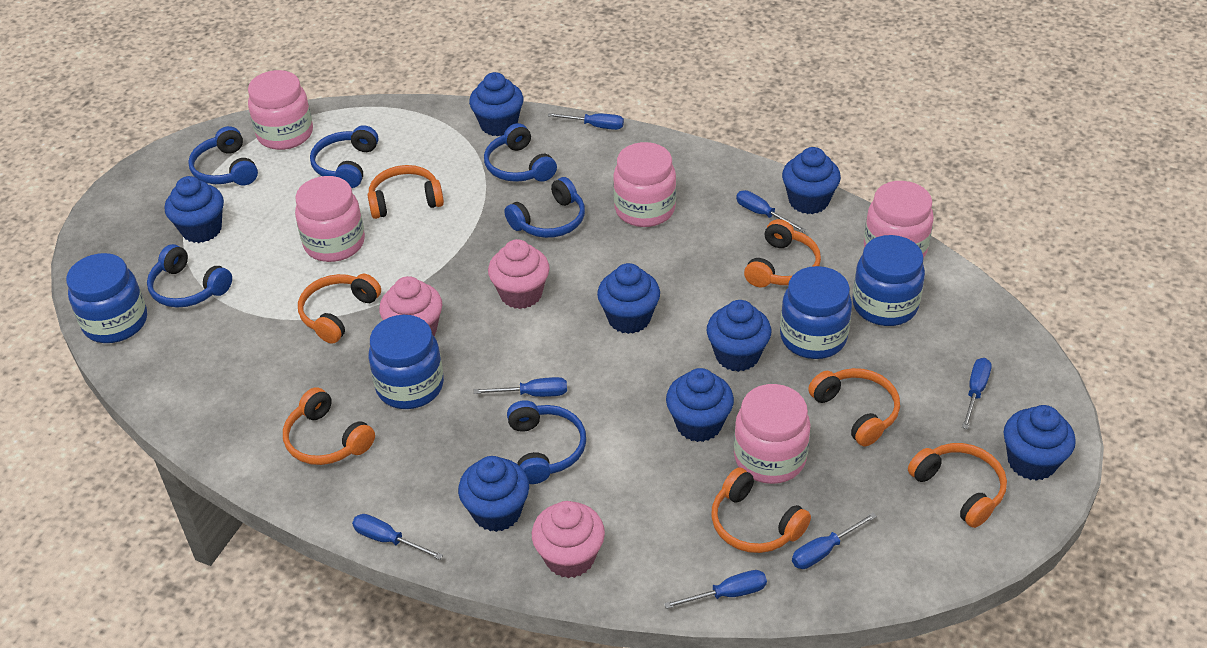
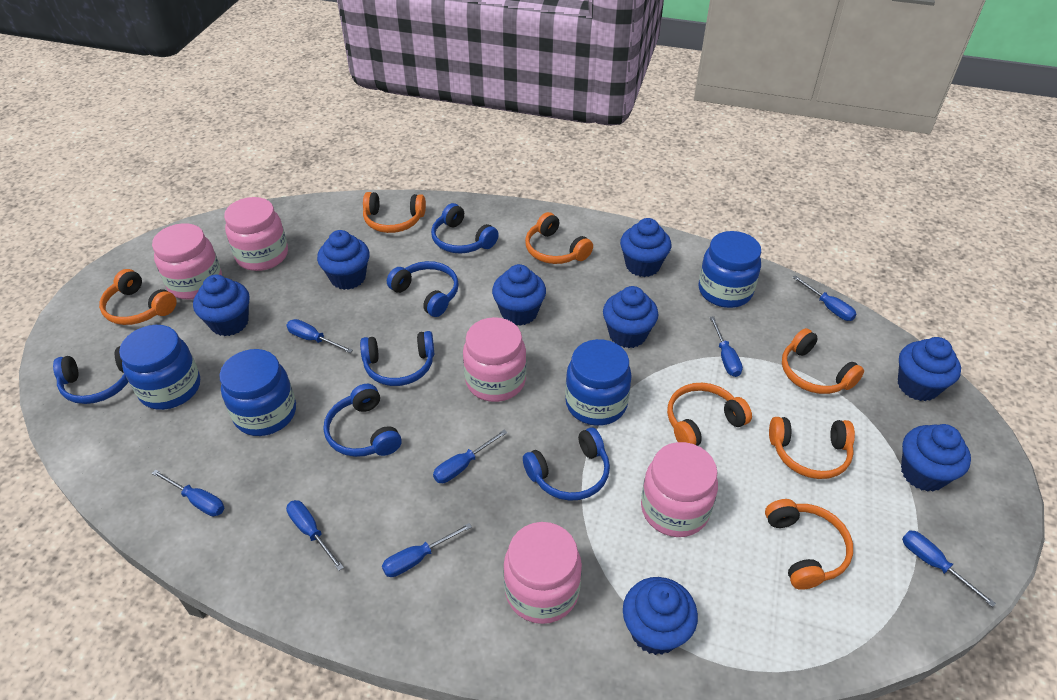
blue screwdriver: 7 -> 8
pink cupcake: 3 -> 0

